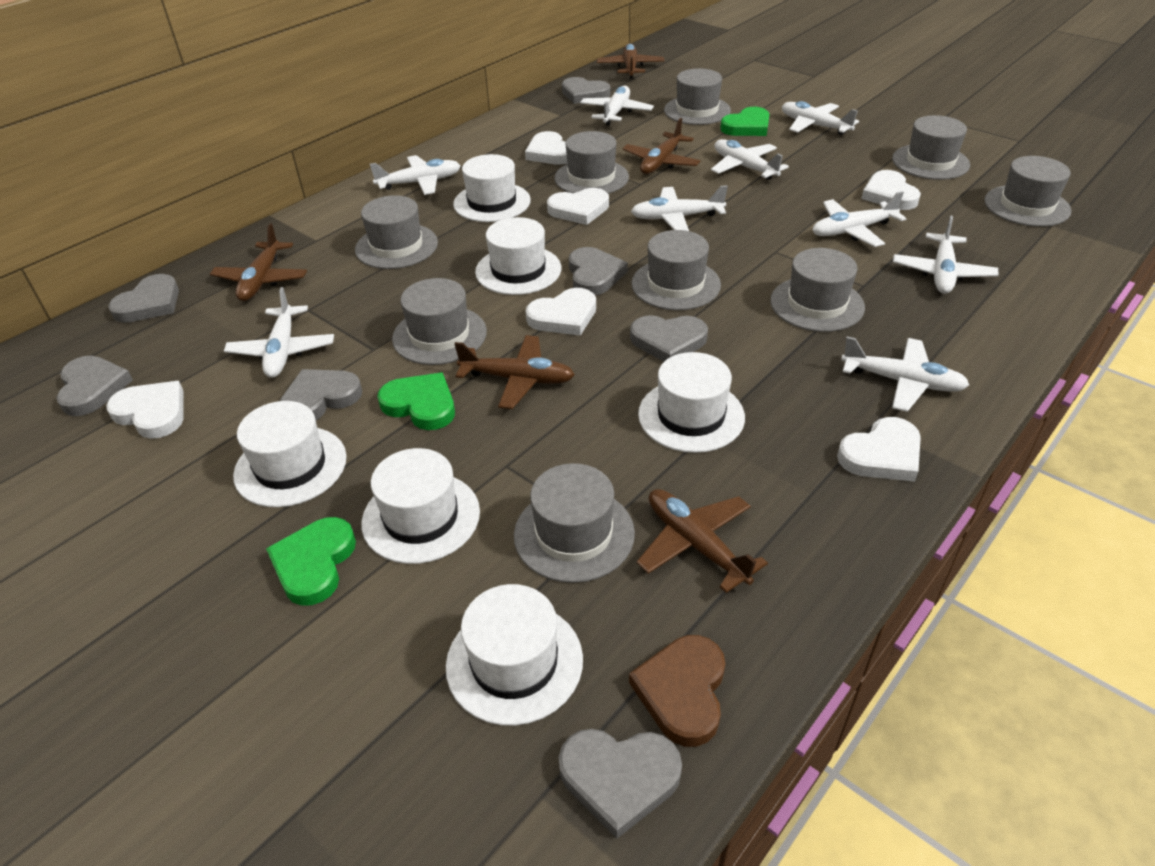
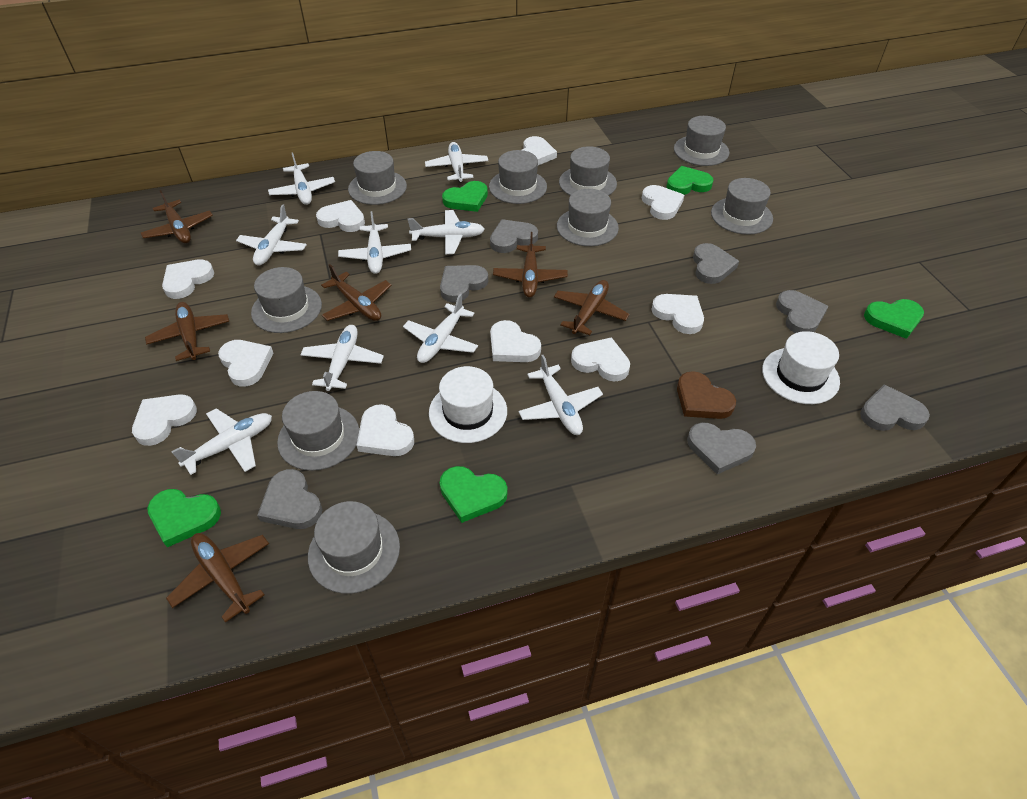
brown plane: 5 -> 6
green heart: 3 -> 5
white hat: 6 -> 2
white heart: 6 -> 10

